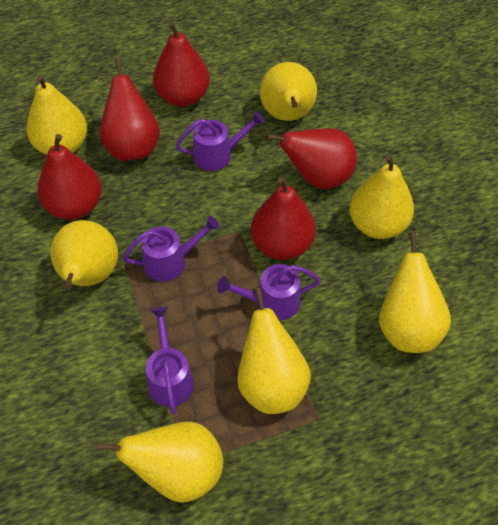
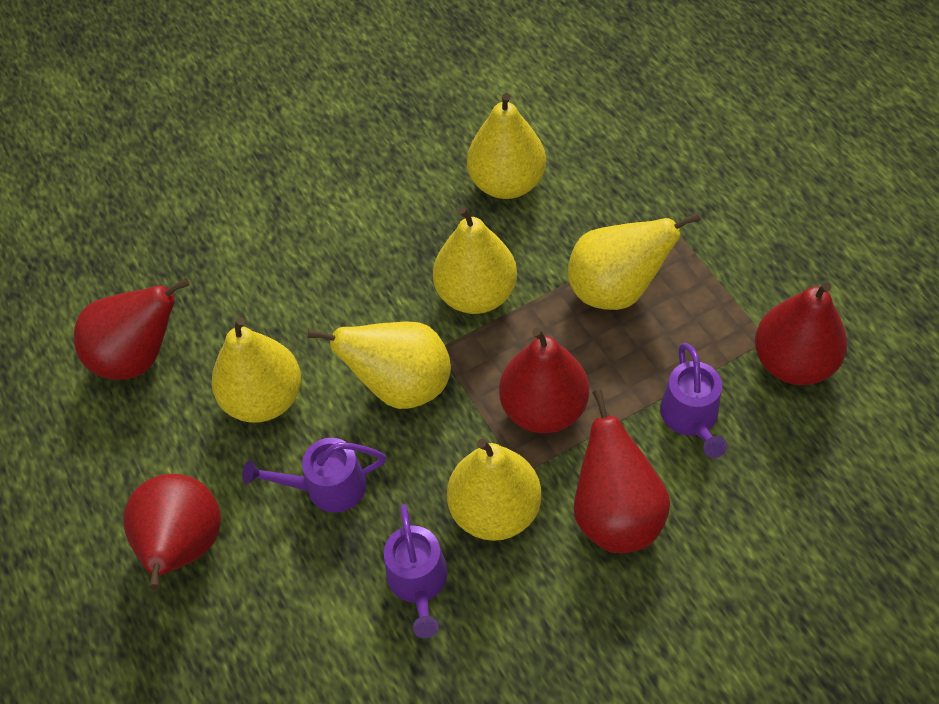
purple watering can: 4 -> 3
yellow pear: 7 -> 6

